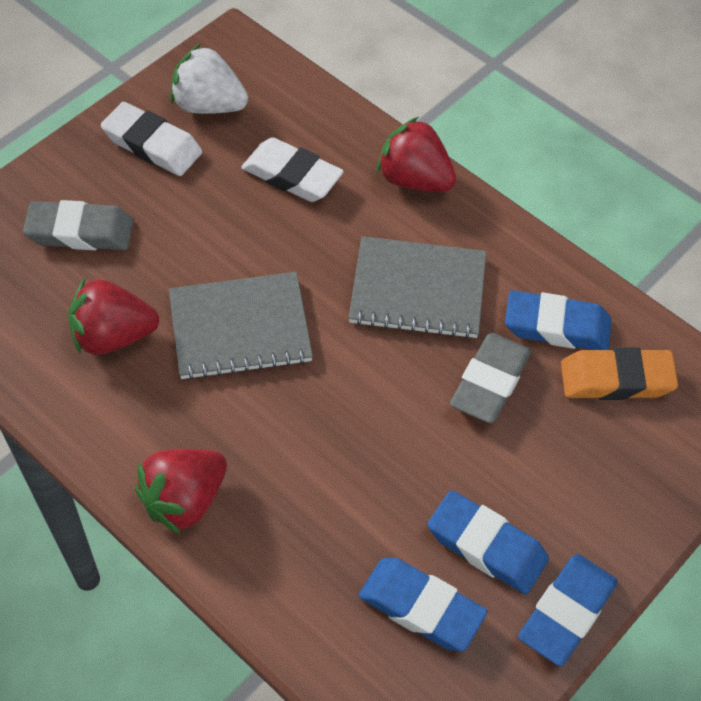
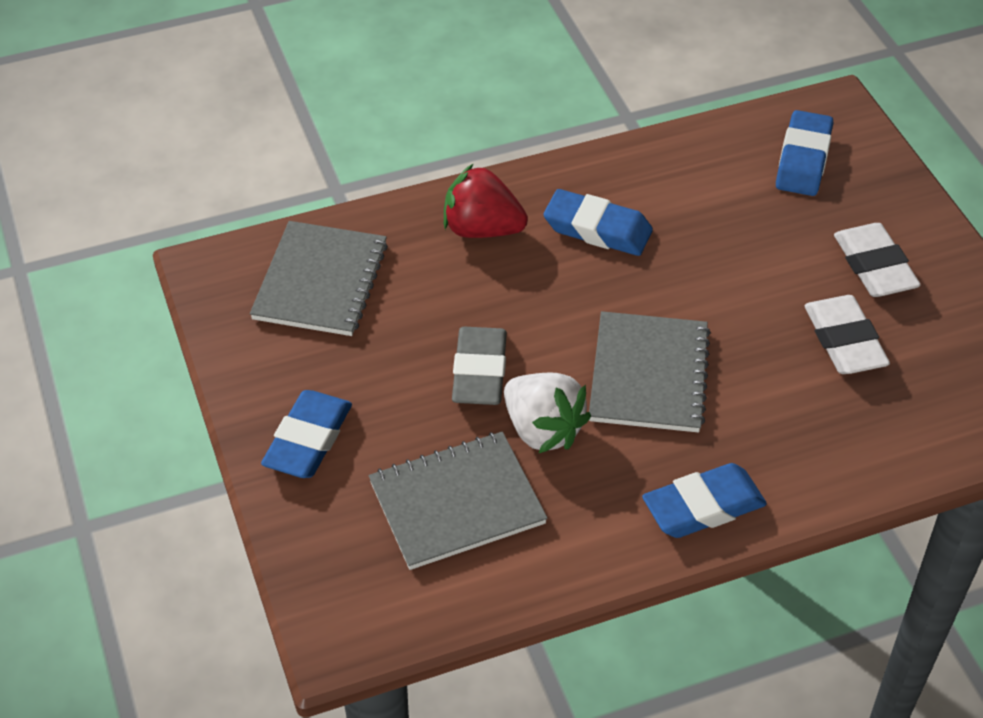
grey eraser: 2 -> 1
grey notebook: 2 -> 3
orange eraser: 1 -> 0
red strawberry: 3 -> 1

